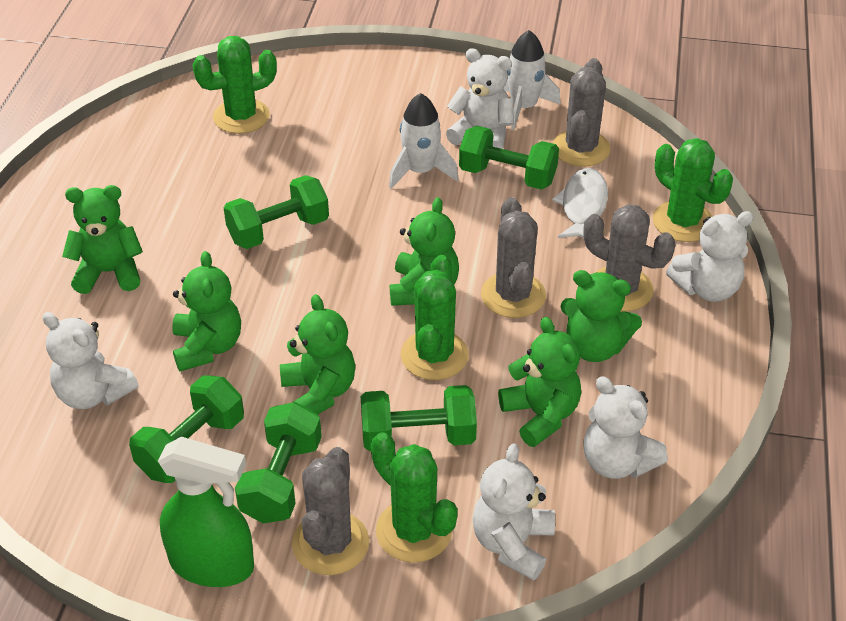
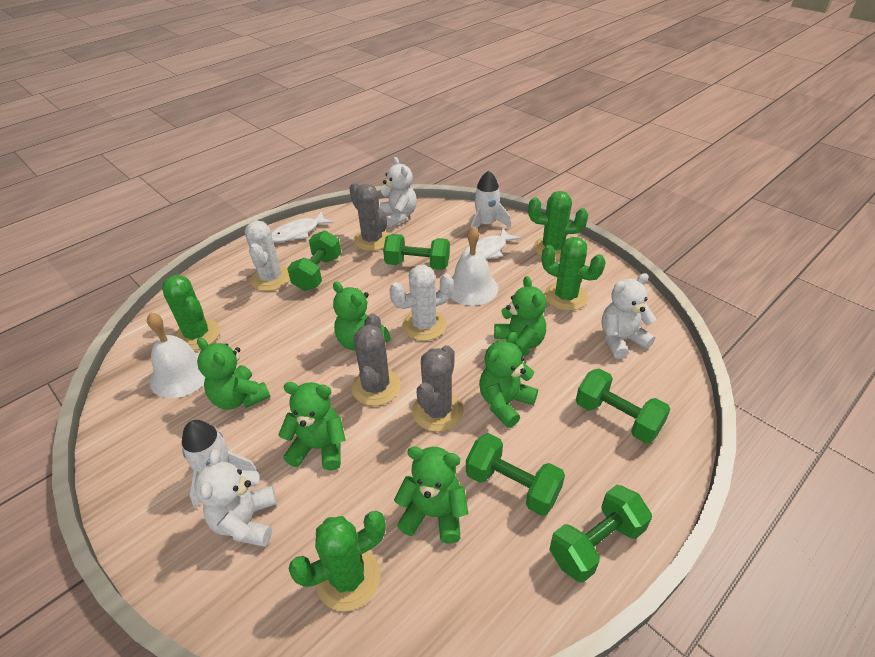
green spray bottle: 1 -> 0
grey cactus: 4 -> 3
white bell: 0 -> 2
white cactus: 0 -> 2
white fish: 1 -> 2
white teddy bear: 5 -> 3

